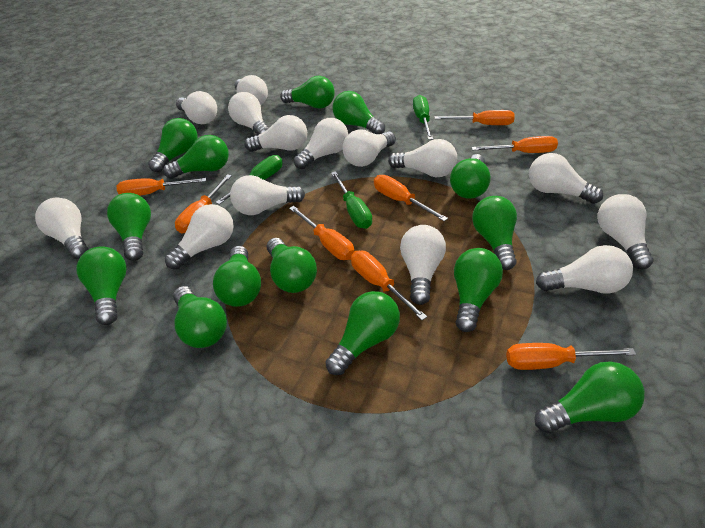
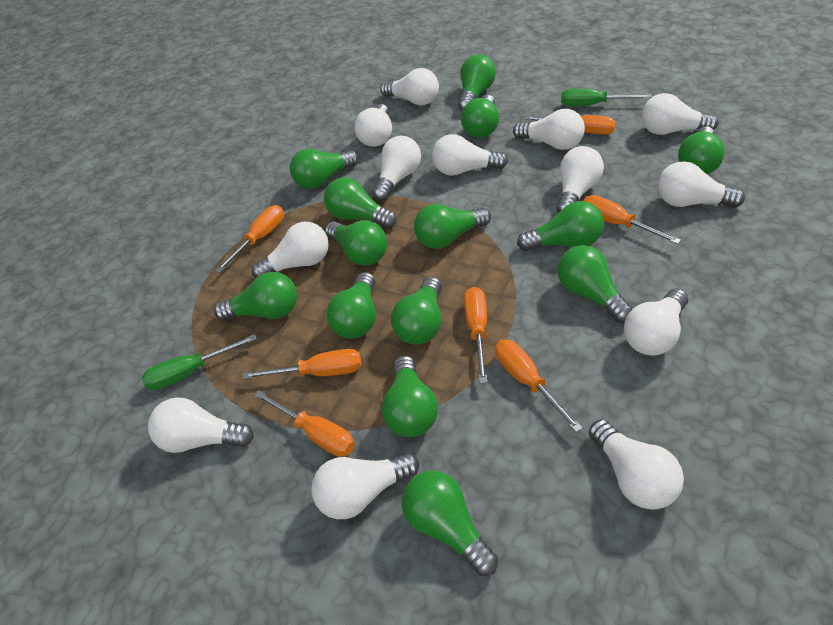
green screwdriver: 3 -> 2
orange screwdriver: 8 -> 7
white light bulb: 14 -> 13

